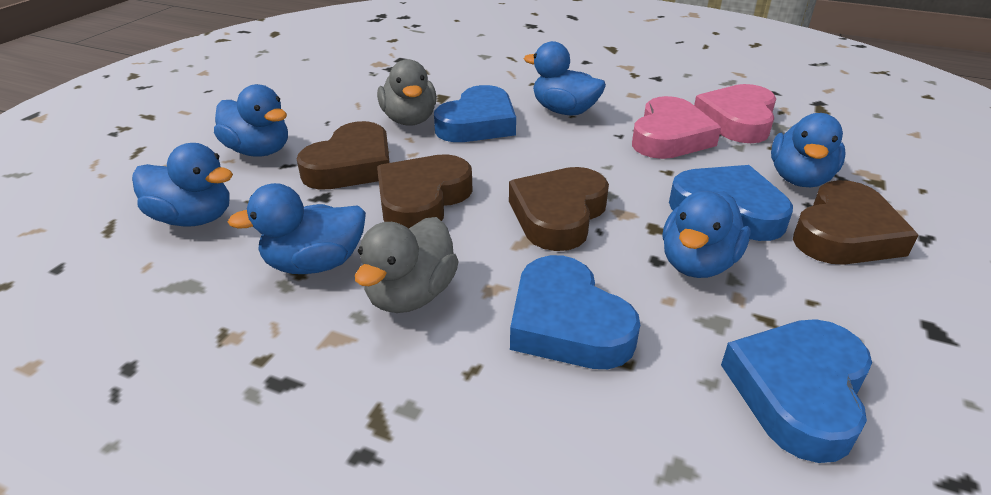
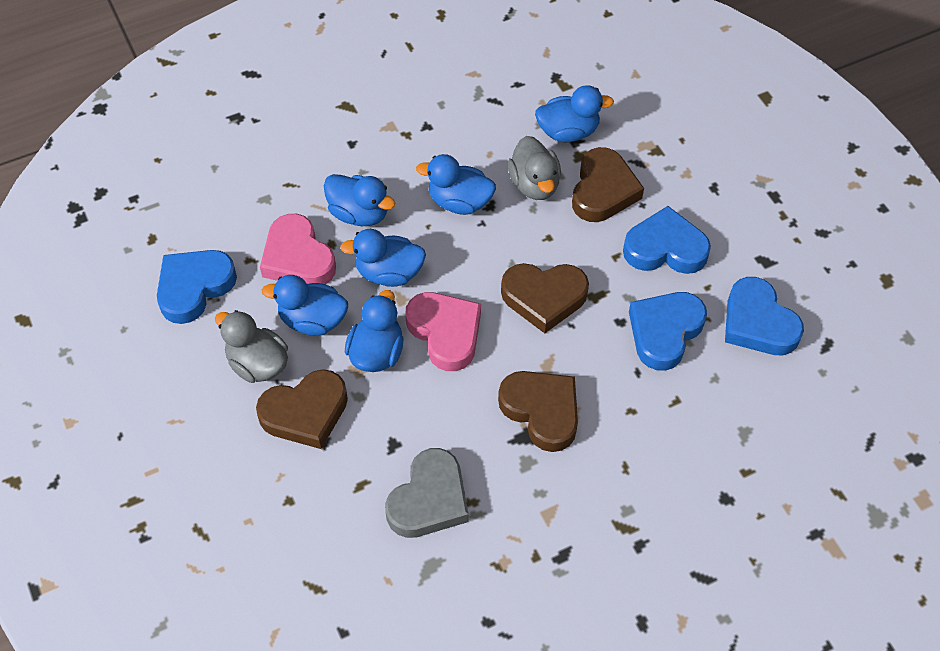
grey heart: 0 -> 1

